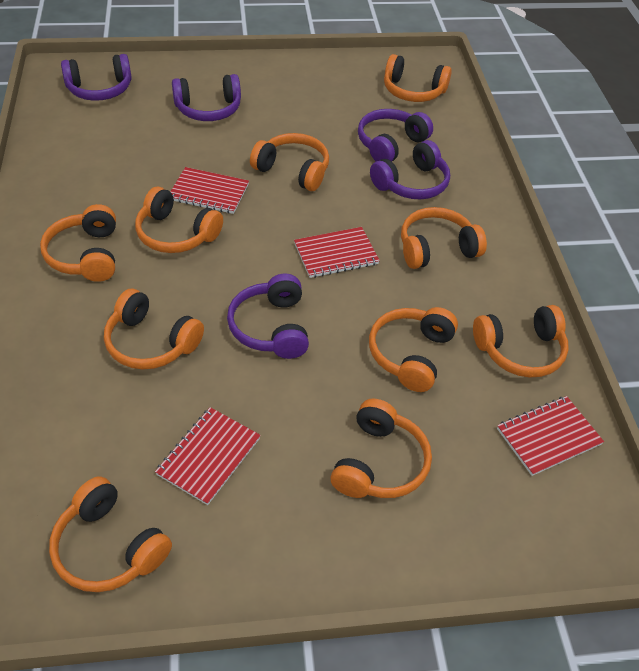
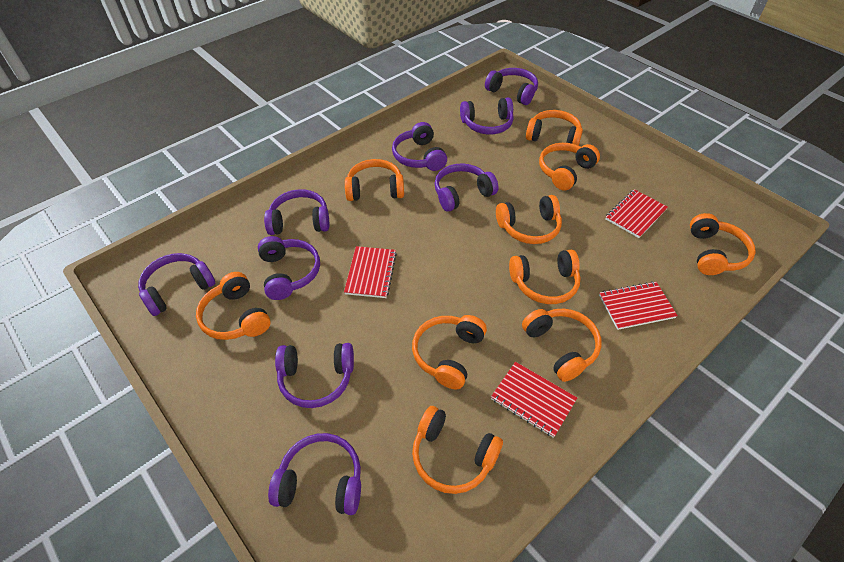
purple headphones: 5 -> 9

